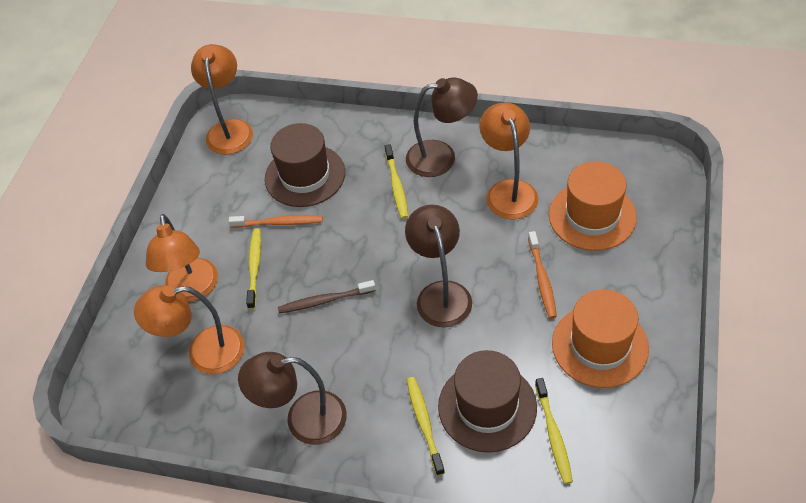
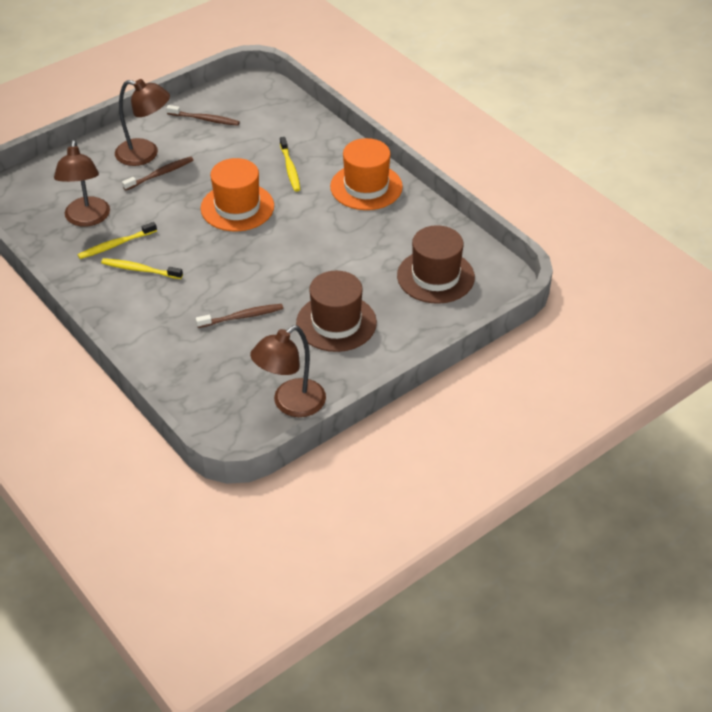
brown toothbrush: 1 -> 3
orange lamp: 4 -> 0
orange toothbrush: 2 -> 0
yellow toothbrush: 4 -> 3

